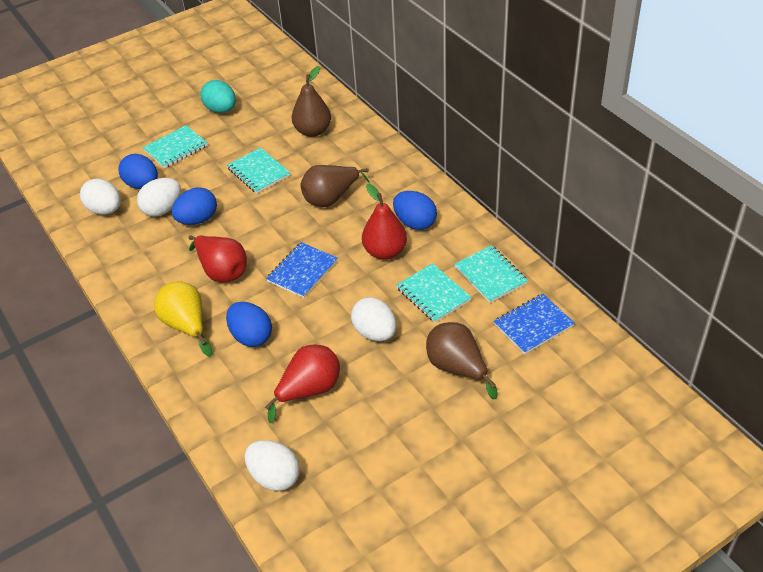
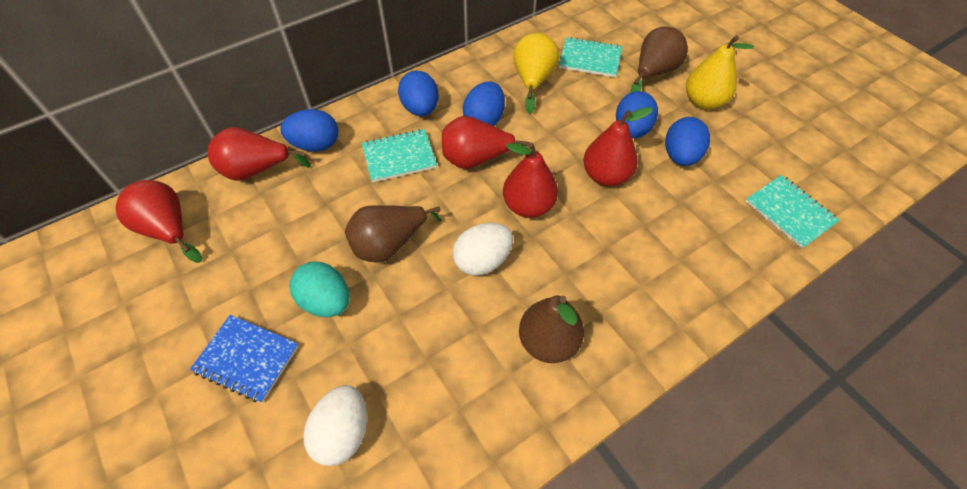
blue egg: 4 -> 5
blue notebook: 2 -> 1
red pear: 3 -> 5
turquoise notebook: 4 -> 3
white egg: 4 -> 2
yellow pear: 1 -> 2

